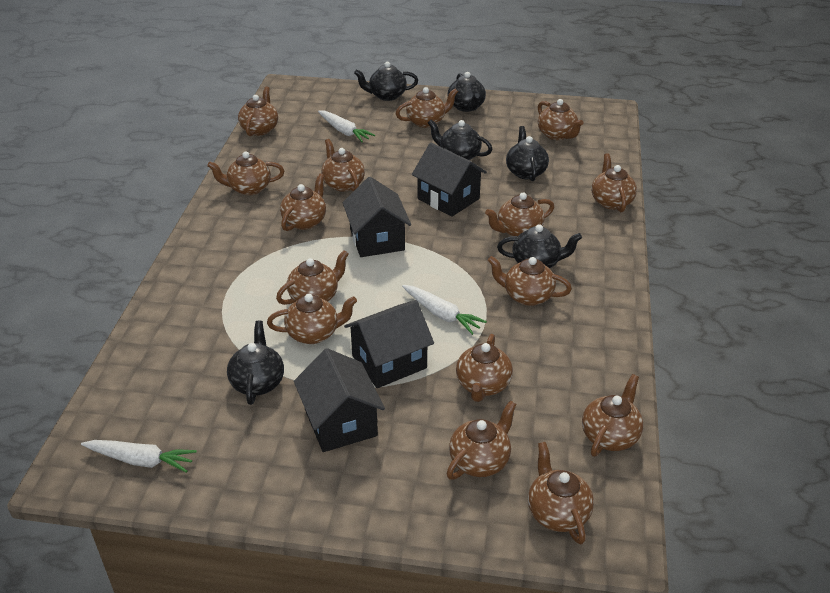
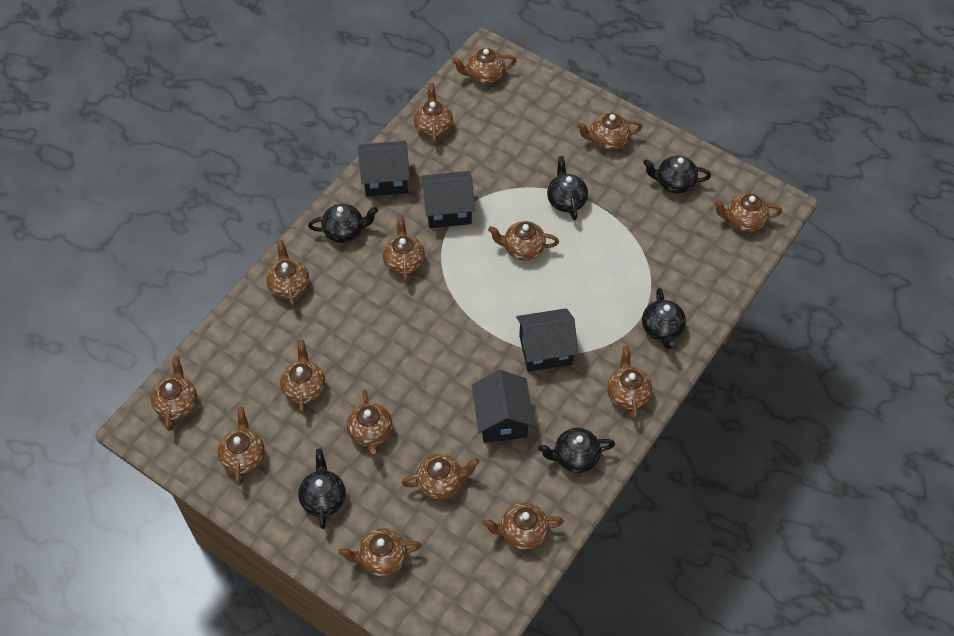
white carrot: 3 -> 0

